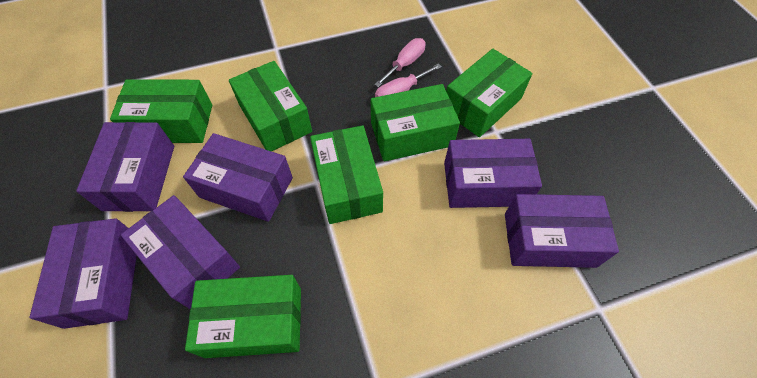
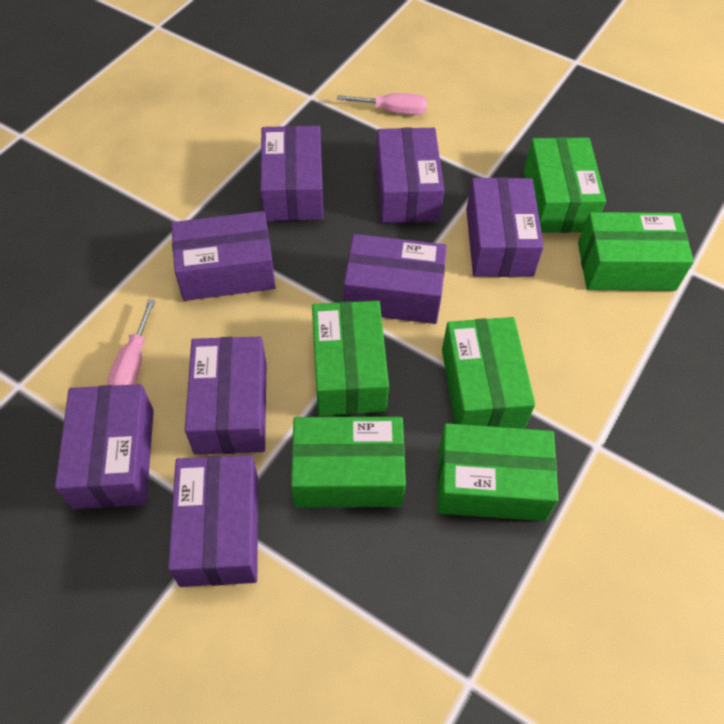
purple box: 6 -> 8

